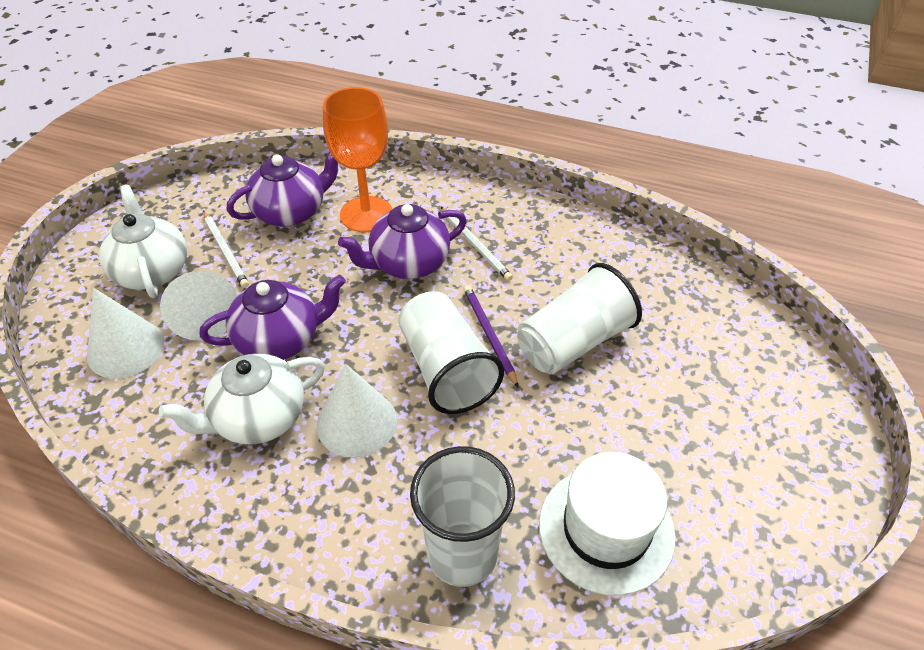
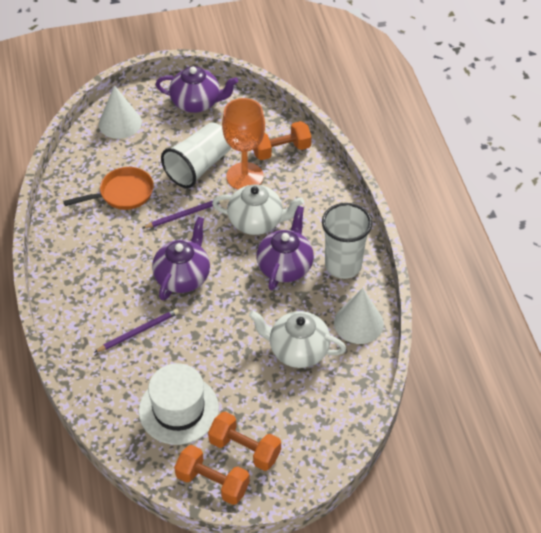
orange dumbbell: 0 -> 3
orange pan: 0 -> 1
purple pencil: 1 -> 2
white cone: 3 -> 2
white cup: 3 -> 2
white pencil: 2 -> 0

